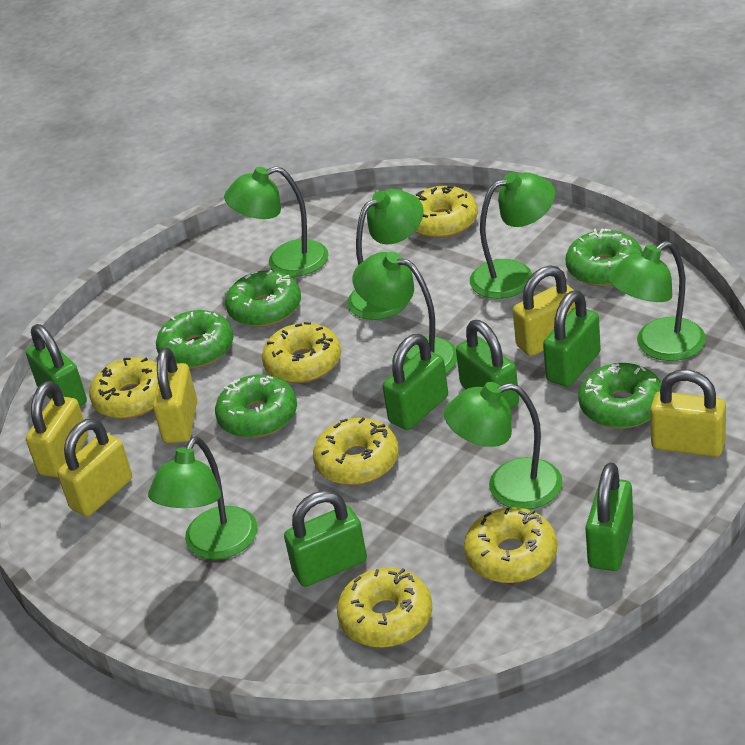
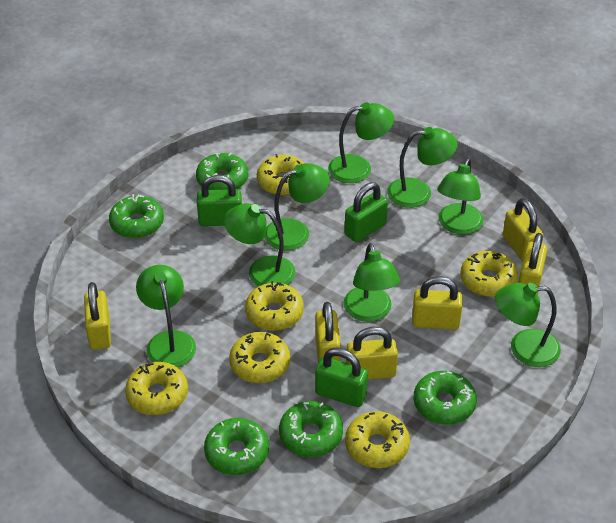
green lamp: 7 -> 8
green padlock: 6 -> 3
yellow padlock: 5 -> 6

